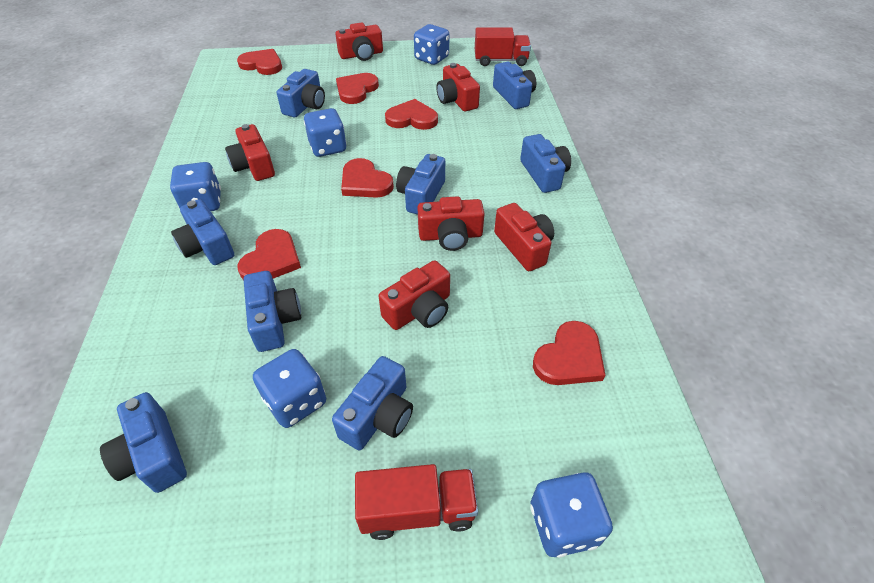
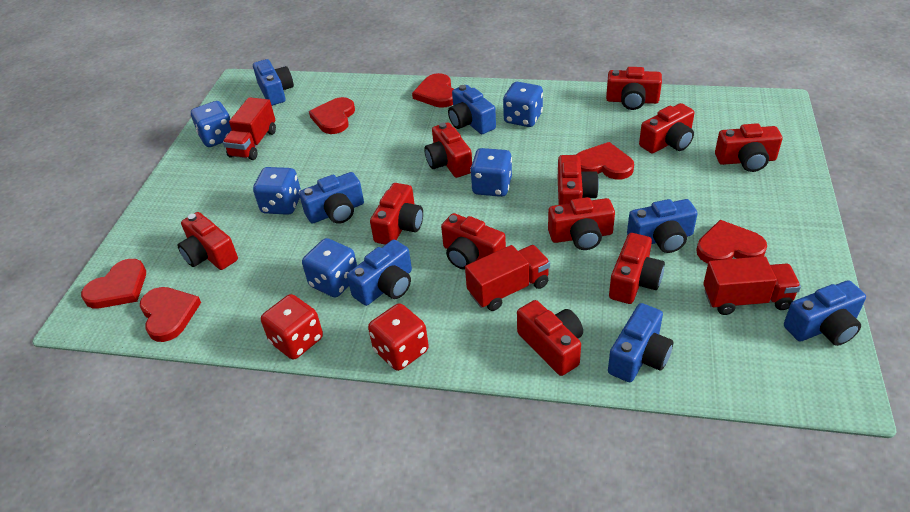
blue camera: 8 -> 7
red camera: 6 -> 11
red dice: 0 -> 2
red truck: 2 -> 3

